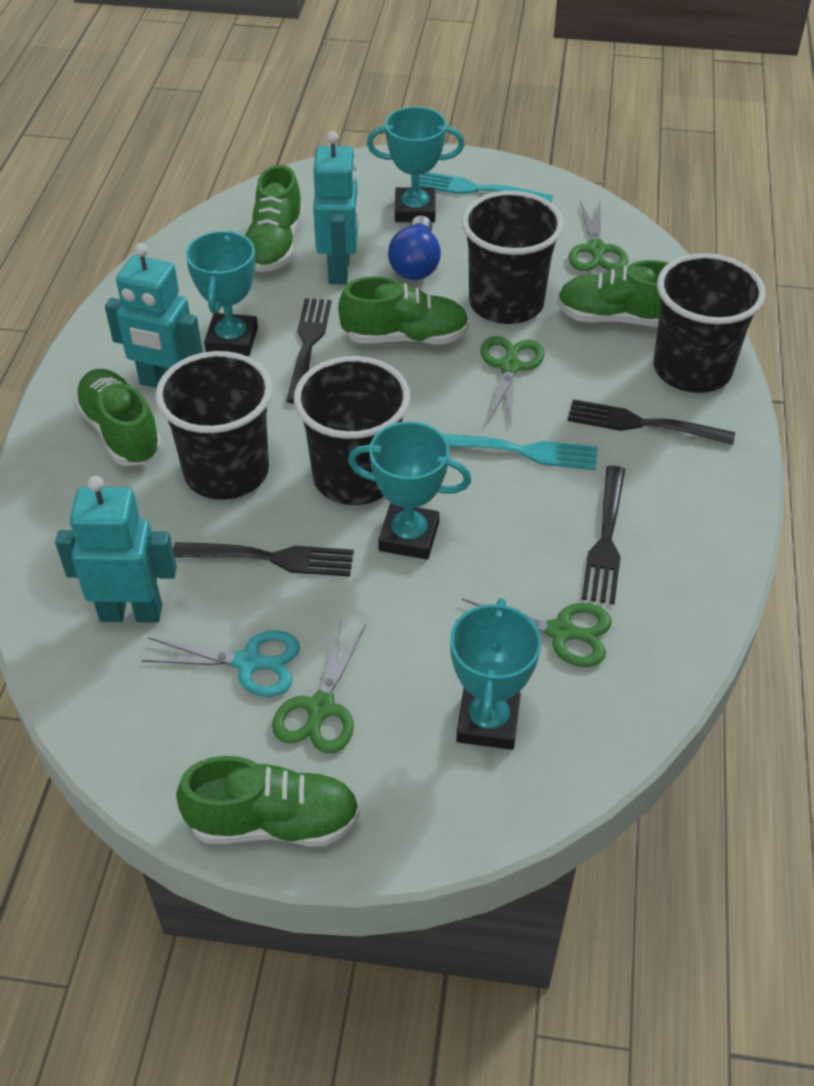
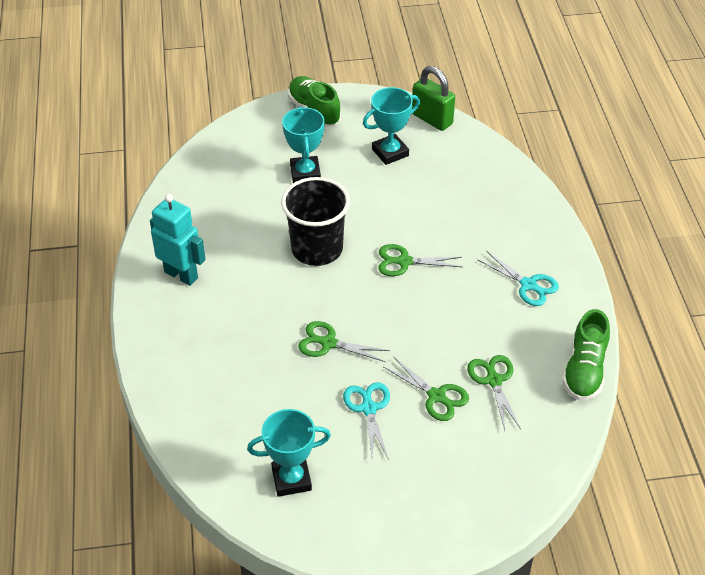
black cup: 4 -> 1
black fork: 4 -> 0
blue light bulb: 1 -> 0
green padlock: 0 -> 1
green shoe: 5 -> 2
turquoise fork: 2 -> 0
turquoise robot: 3 -> 1
turquoise scissors: 1 -> 2
turquoise trophy: 4 -> 3

